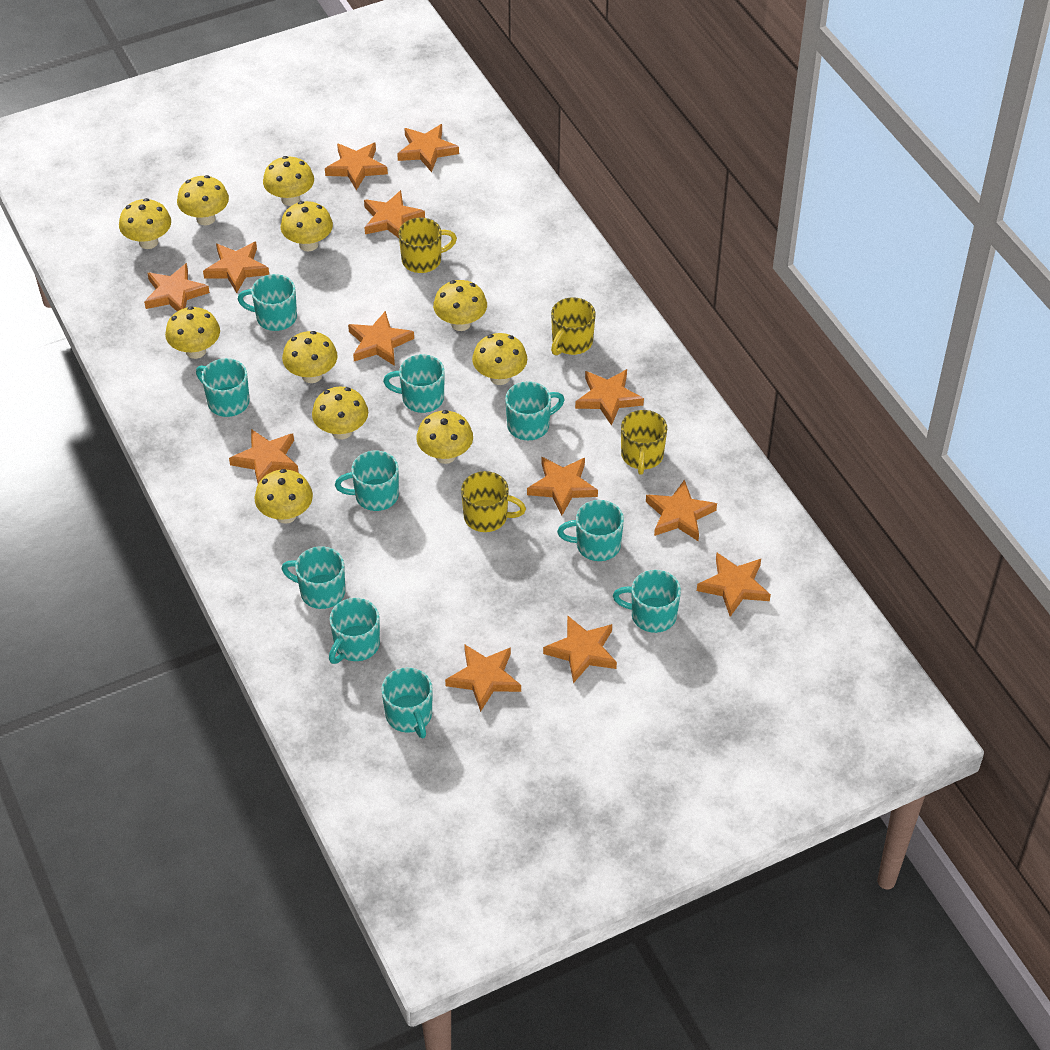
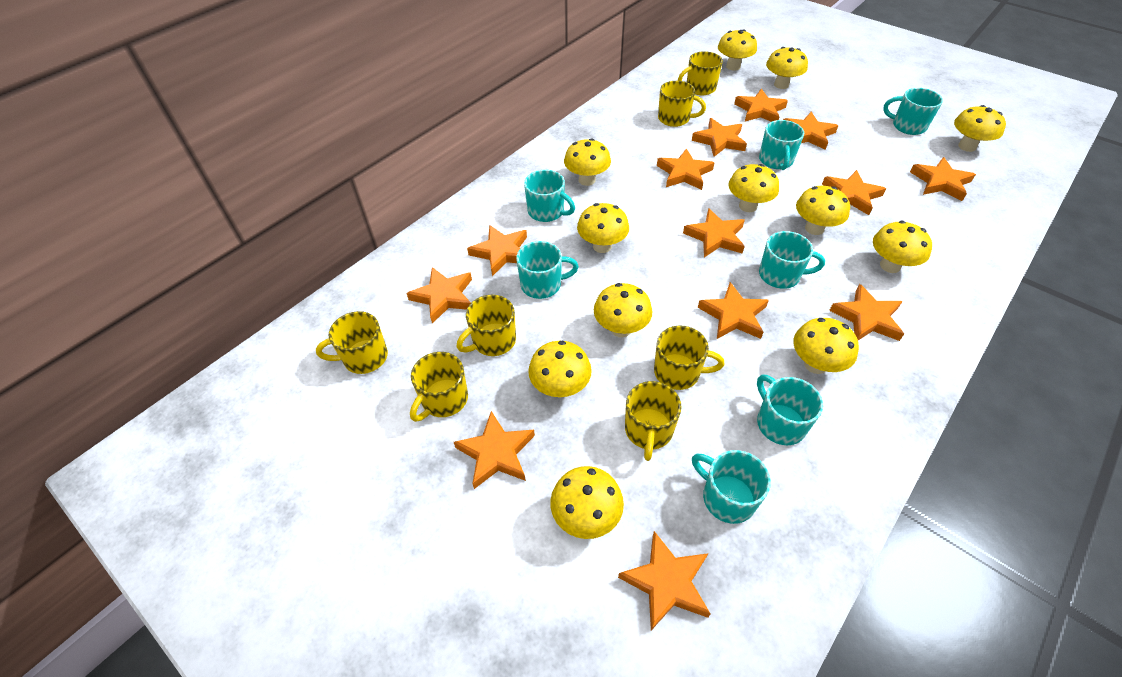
turquoise mug: 10 -> 7
yellow mug: 4 -> 7
yellow mushroom: 11 -> 12

